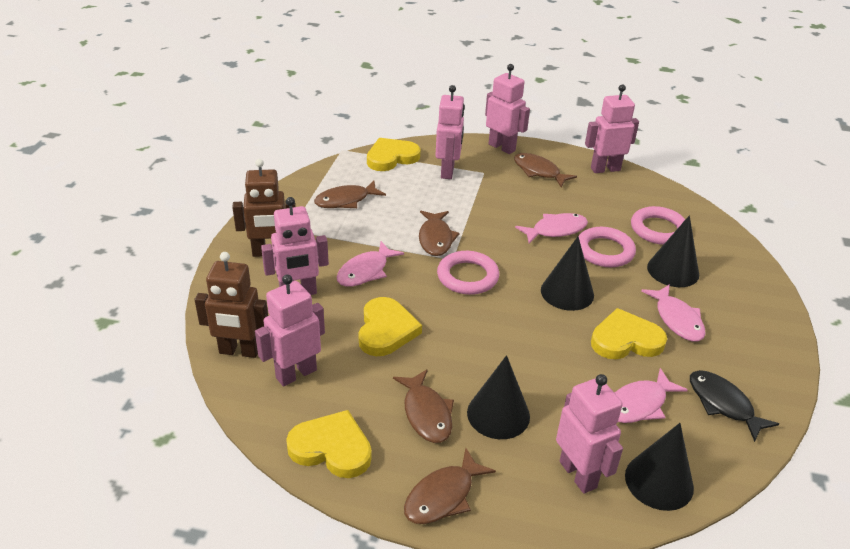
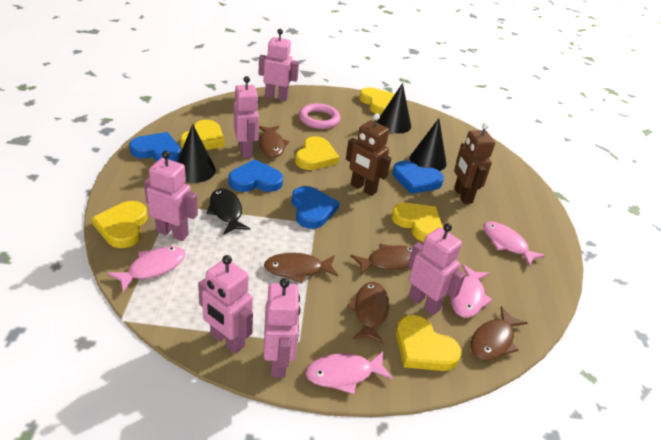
black cone: 4 -> 3
blue heart: 0 -> 4
pink ring: 3 -> 1
yellow heart: 4 -> 6

